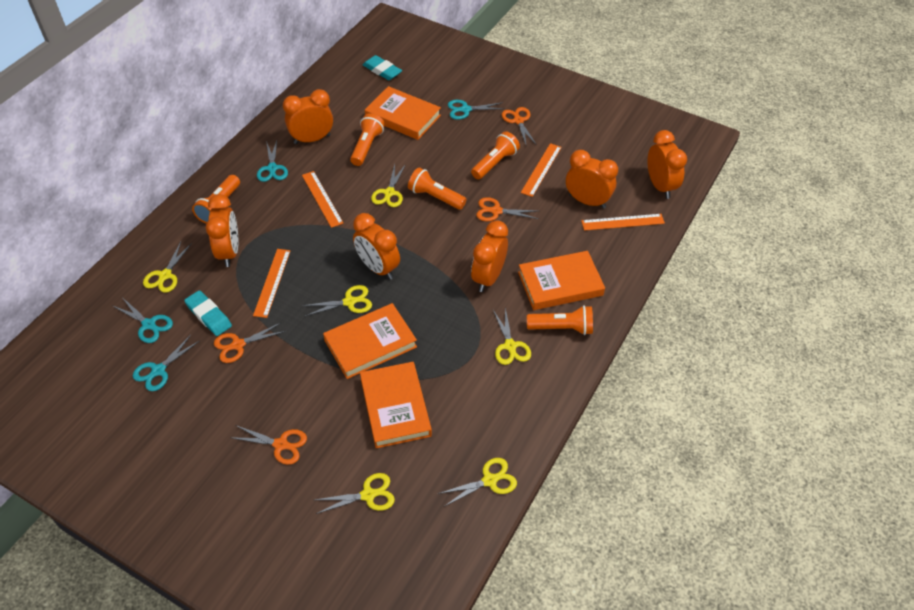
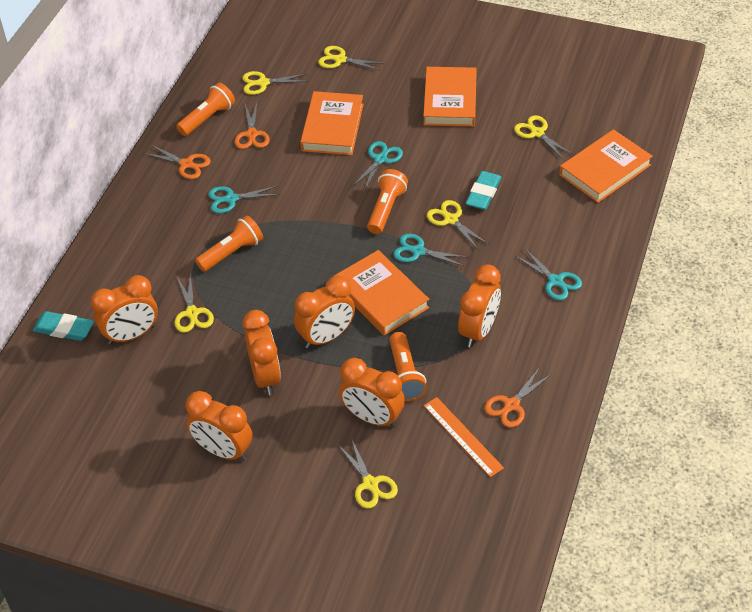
orange flashlight: 5 -> 4
orange ruler: 4 -> 1
orange scissors: 4 -> 3

